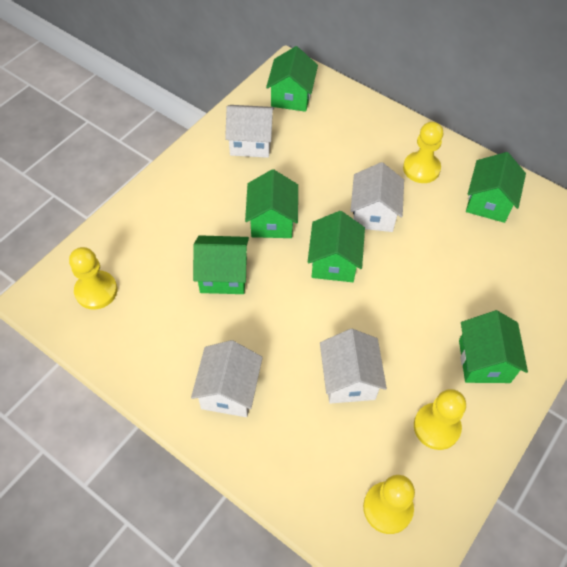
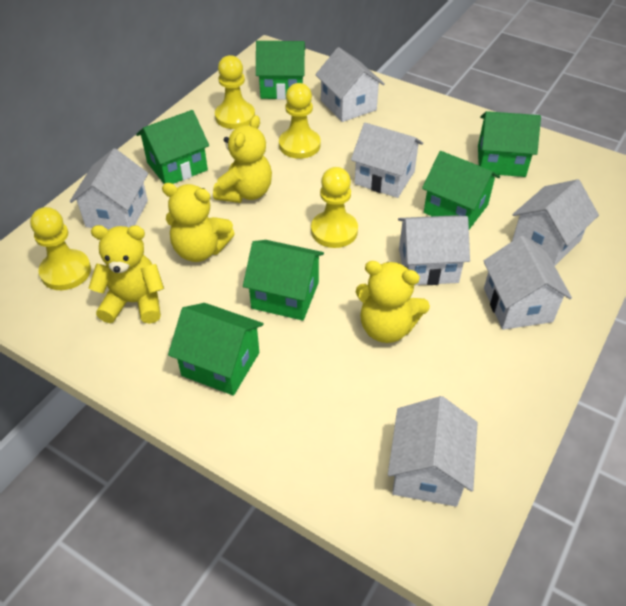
white house: 4 -> 7
yellow teddy bear: 0 -> 4

